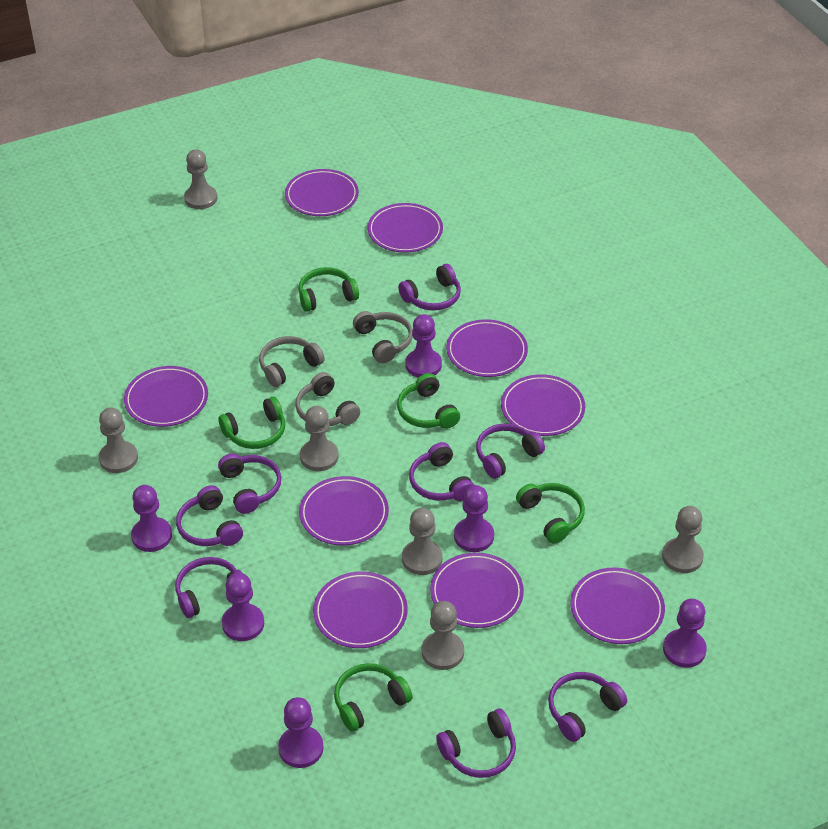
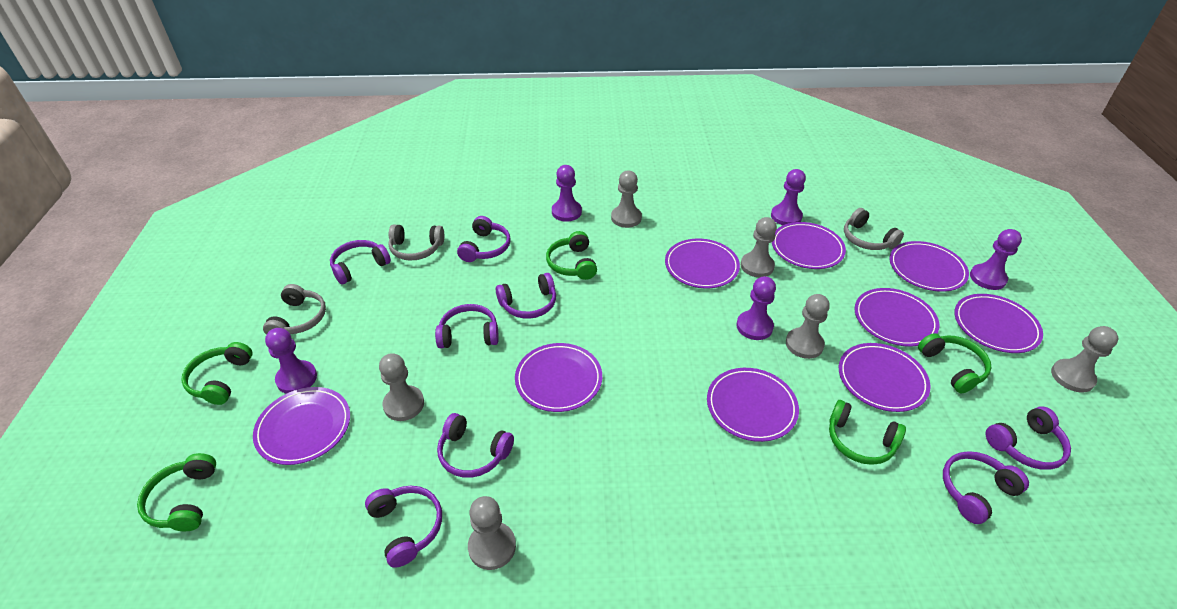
purple pawn: 6 -> 5

